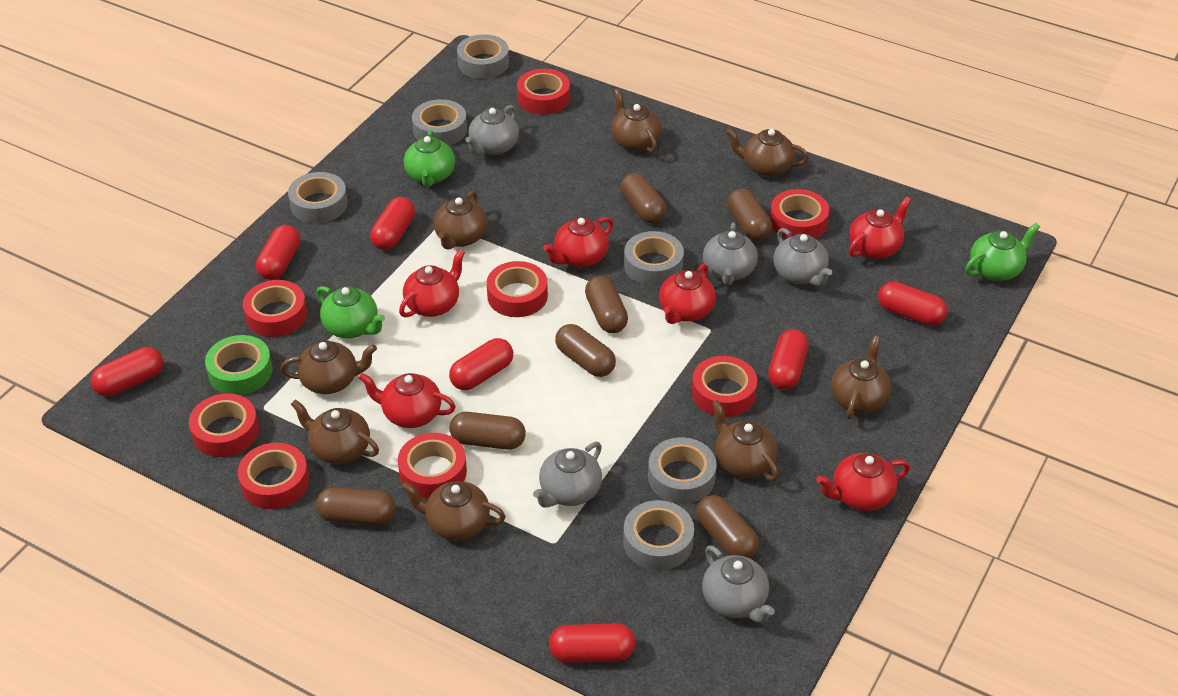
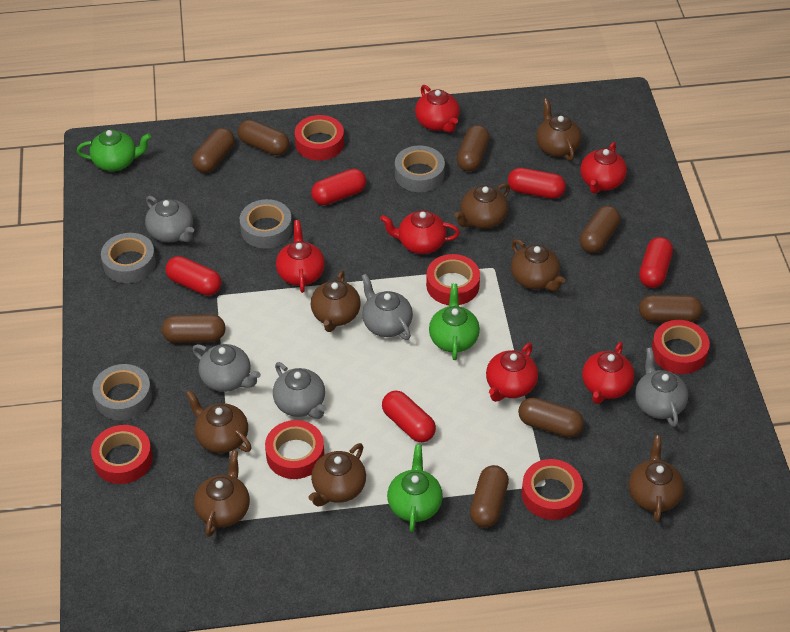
brown capsule: 7 -> 8
green tape: 1 -> 0
grey tape: 6 -> 4
red capsule: 7 -> 5
red tape: 8 -> 6

